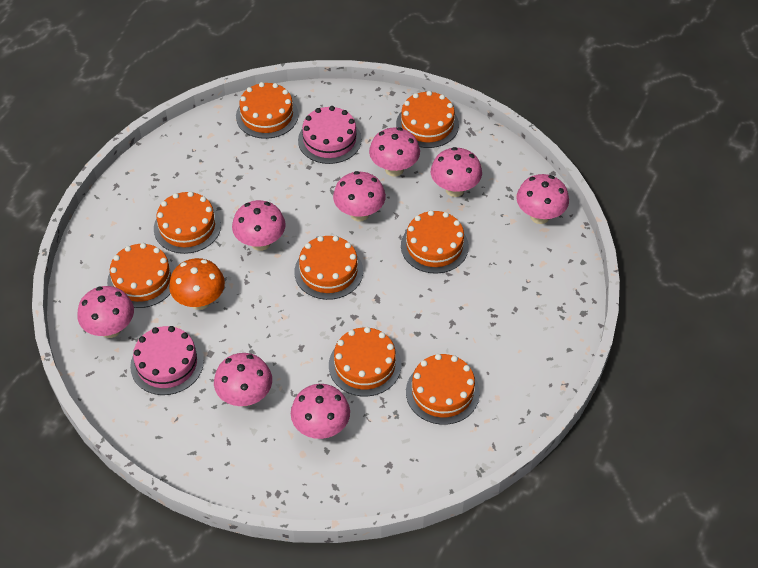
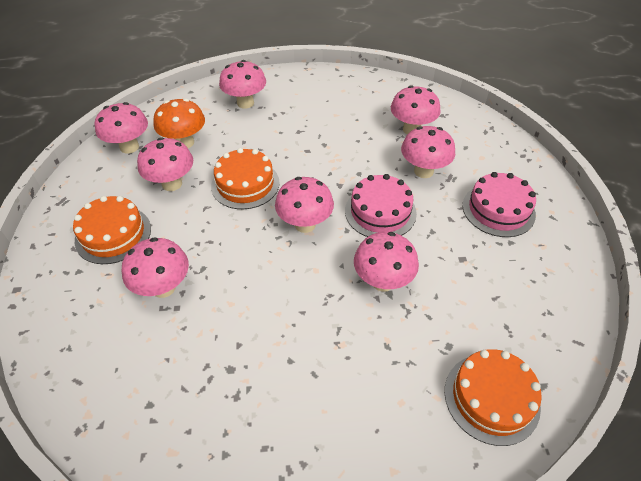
orange cake: 8 -> 3

